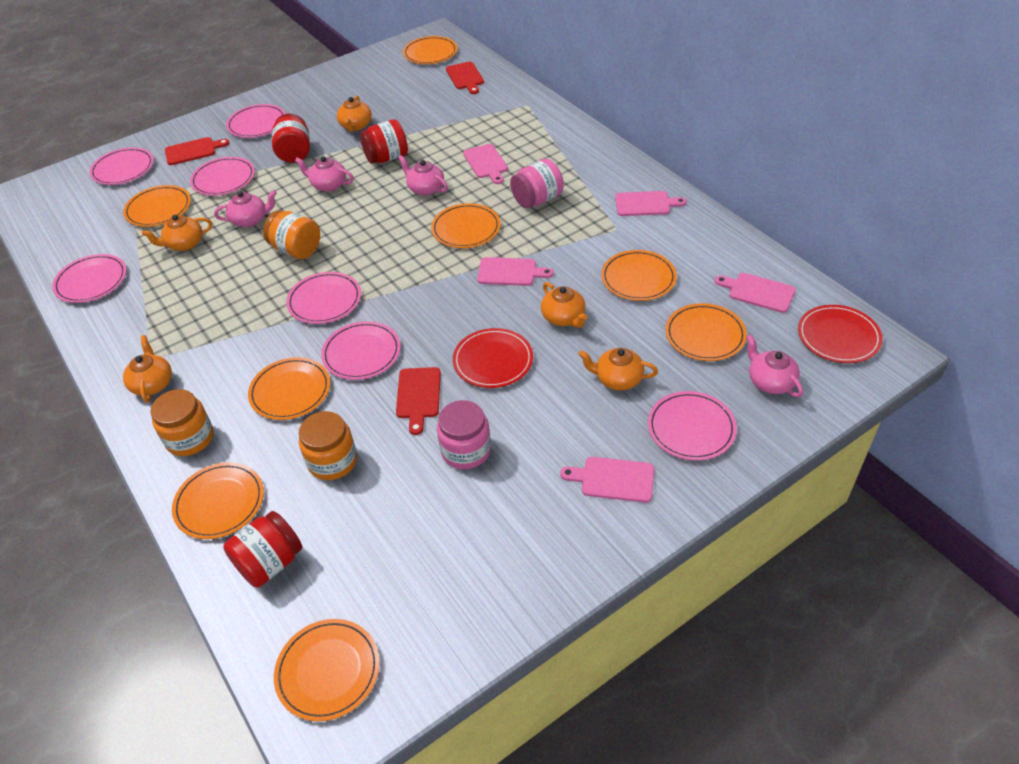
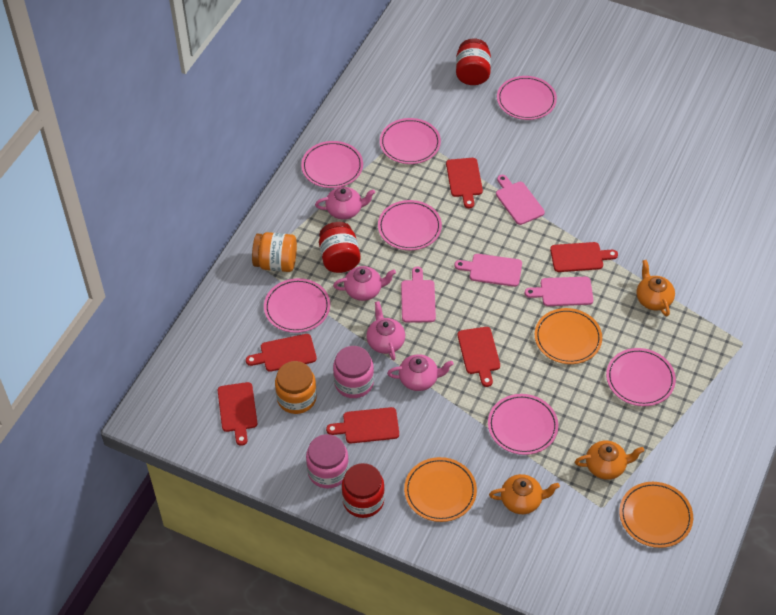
orange jar: 3 -> 2
orange plate: 8 -> 3
orange teapot: 5 -> 3
pink cutting board: 5 -> 4
red cutting board: 3 -> 6
red plate: 2 -> 0

